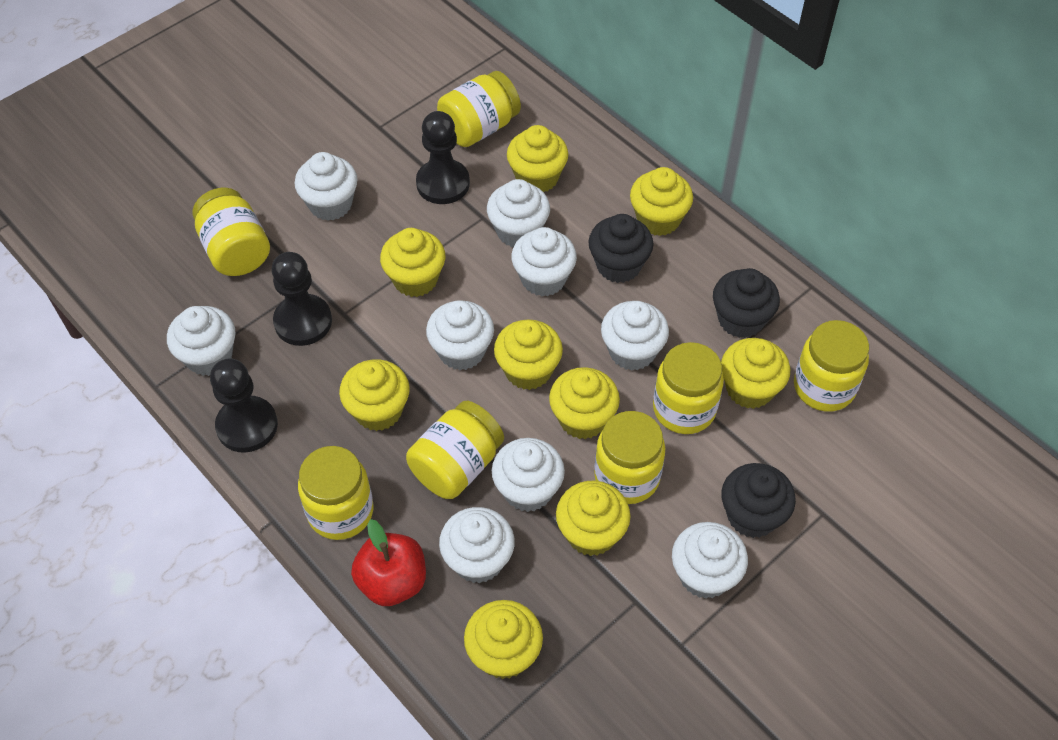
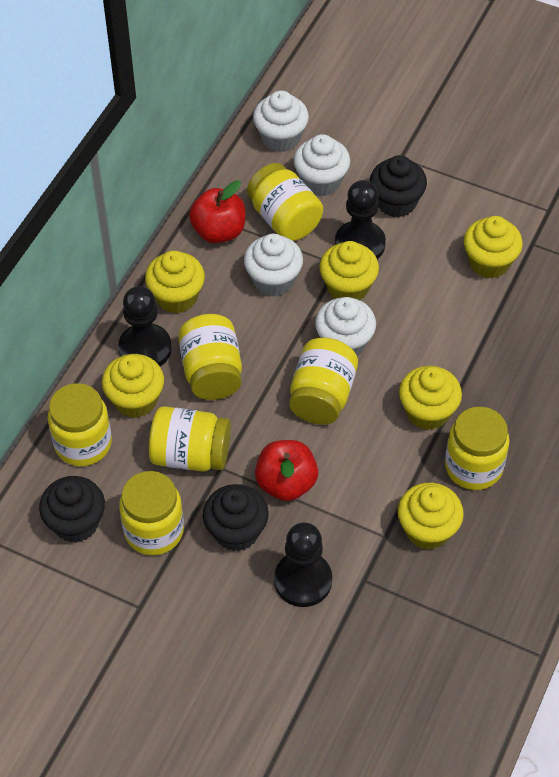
red apple: 1 -> 2
white cupcake: 9 -> 4
yellow cupcake: 9 -> 6

